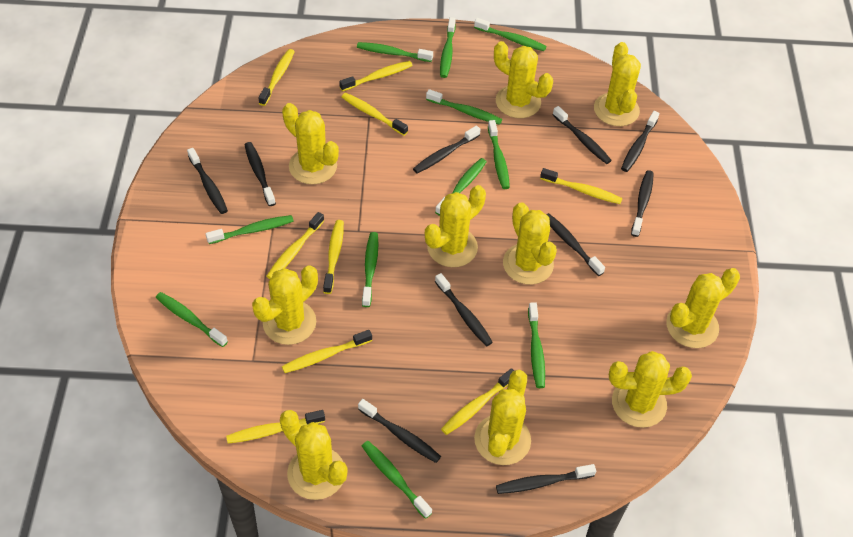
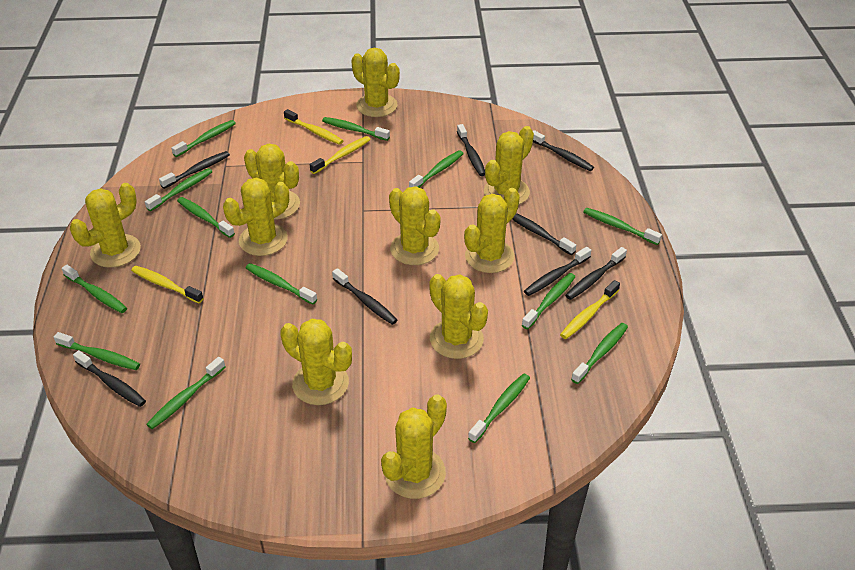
black toothbrush: 10 -> 8
green toothbrush: 11 -> 13
yellow toothbrush: 9 -> 4

